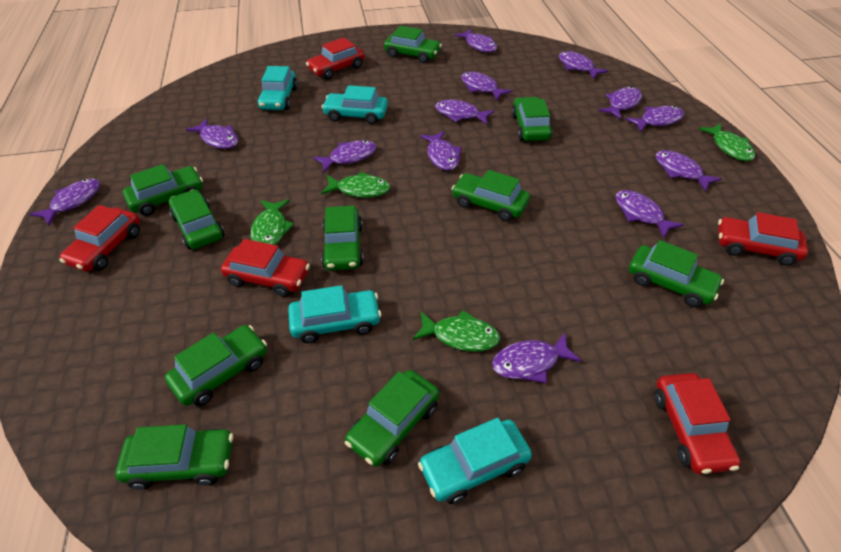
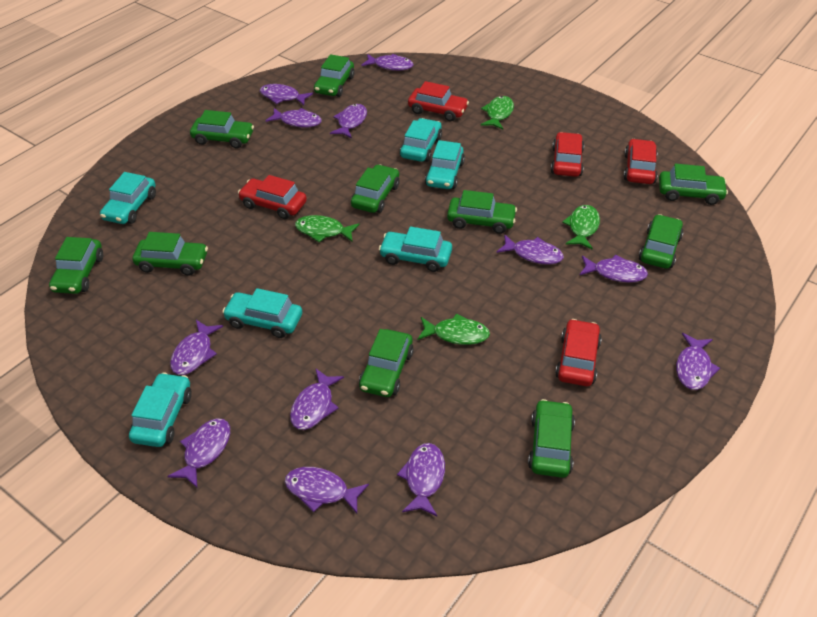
purple fish: 13 -> 12
turquoise car: 4 -> 6

